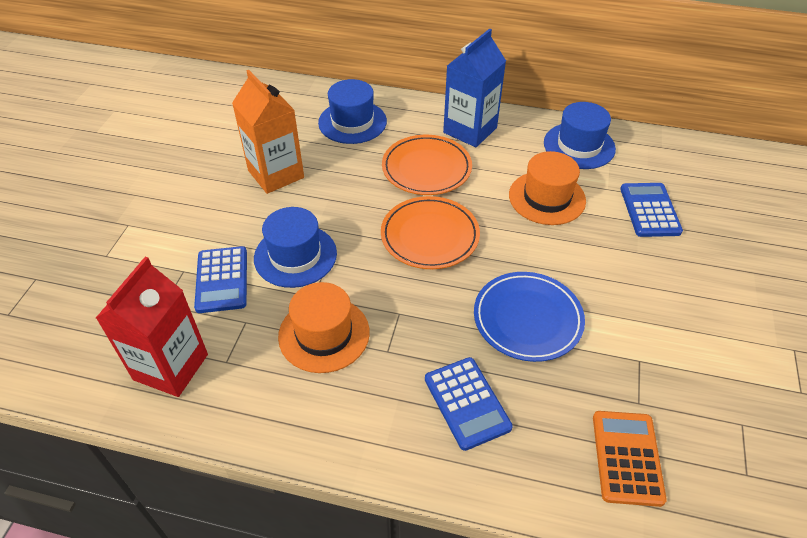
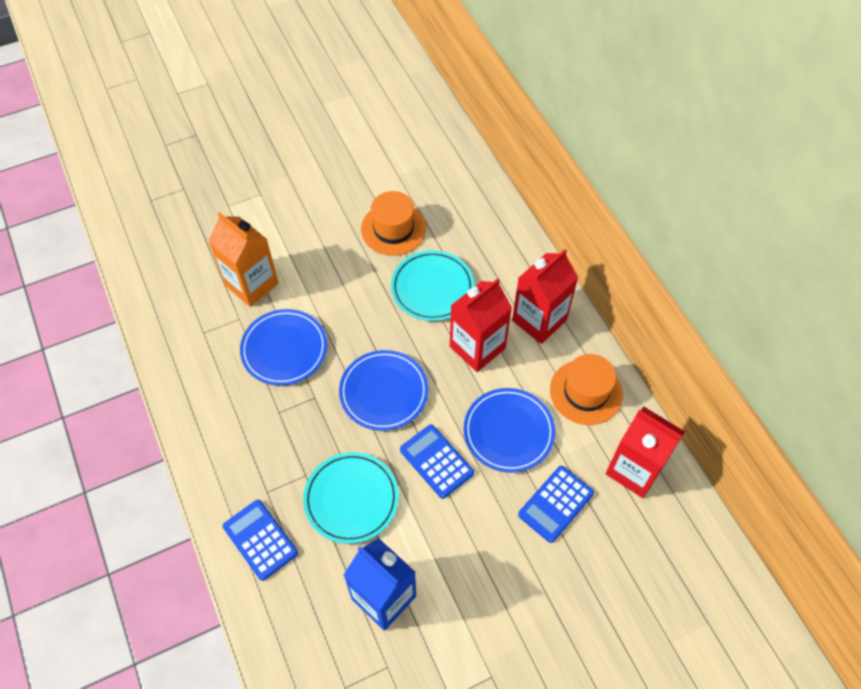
blue hat: 3 -> 0
blue plate: 1 -> 3
orange calculator: 1 -> 0
orange plate: 2 -> 0
red carton: 1 -> 3
turquoise plate: 0 -> 2

